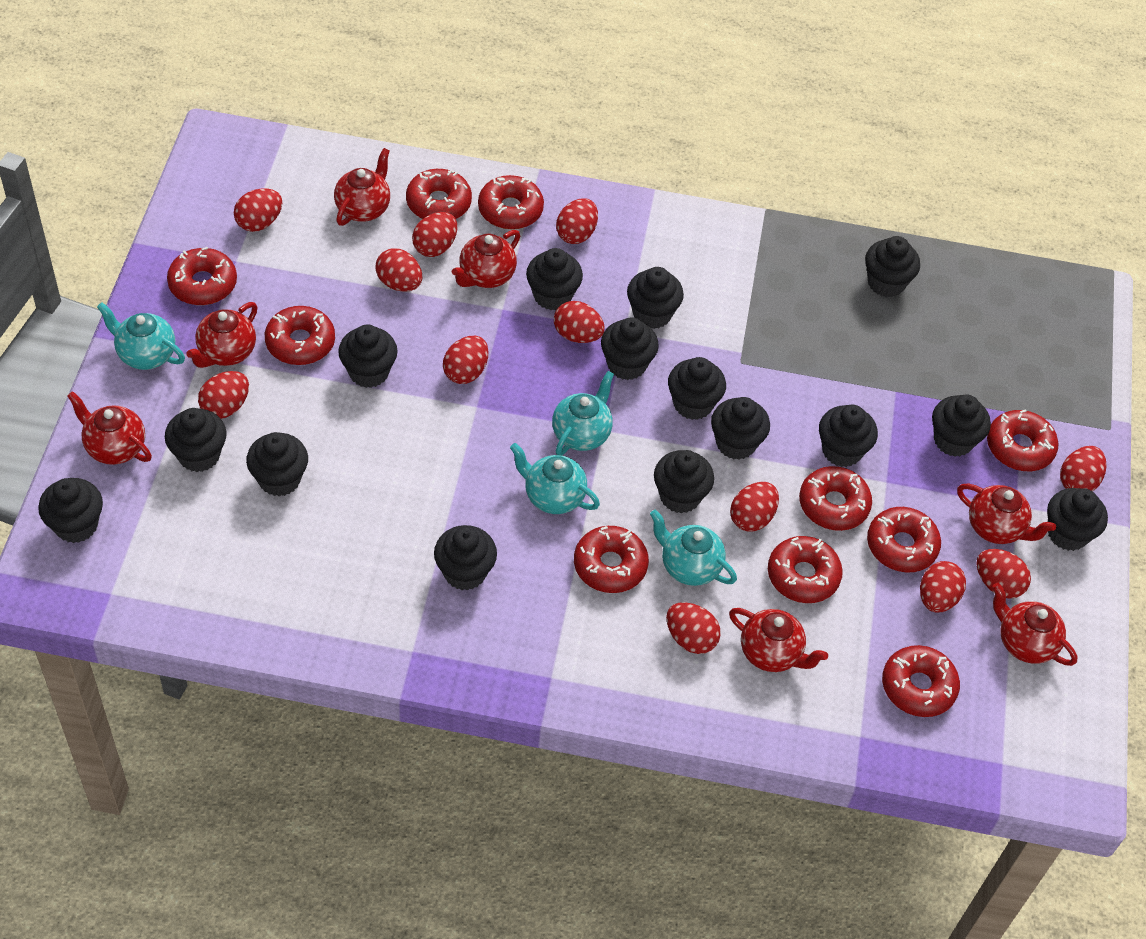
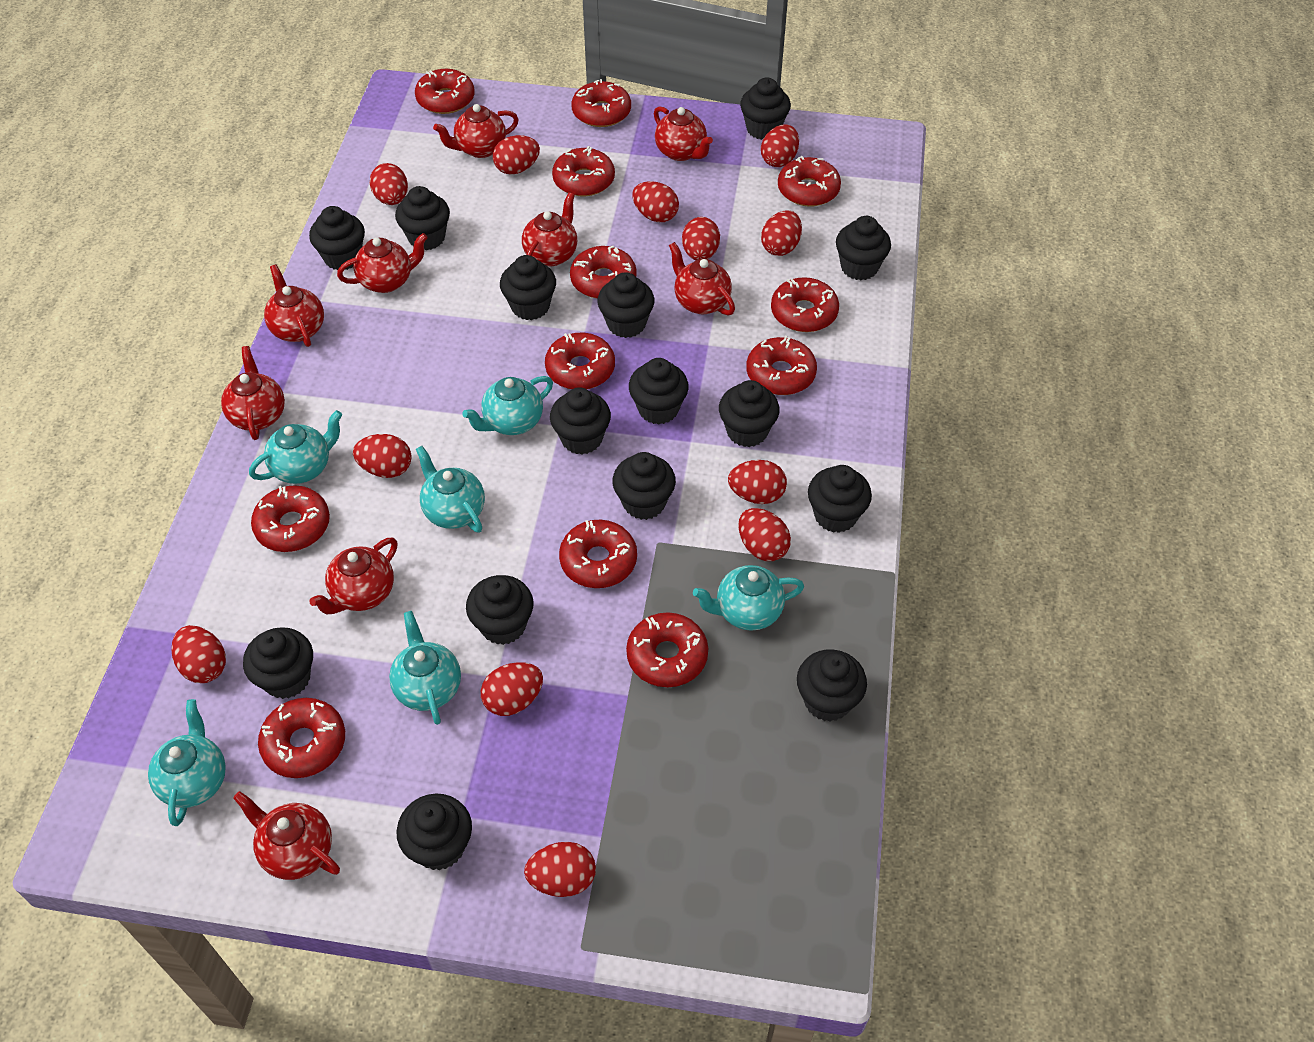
red donut: 10 -> 12
red teapot: 7 -> 9
turquoise teapot: 4 -> 6

